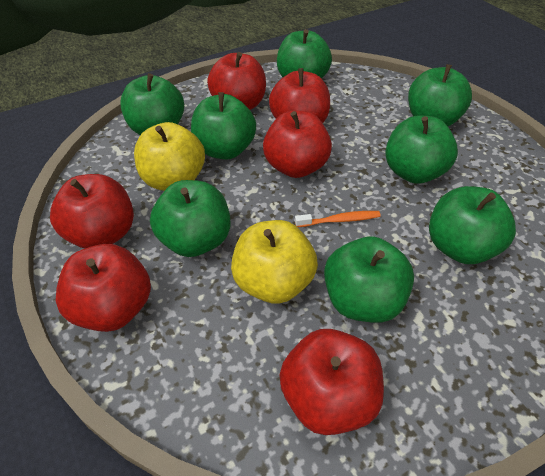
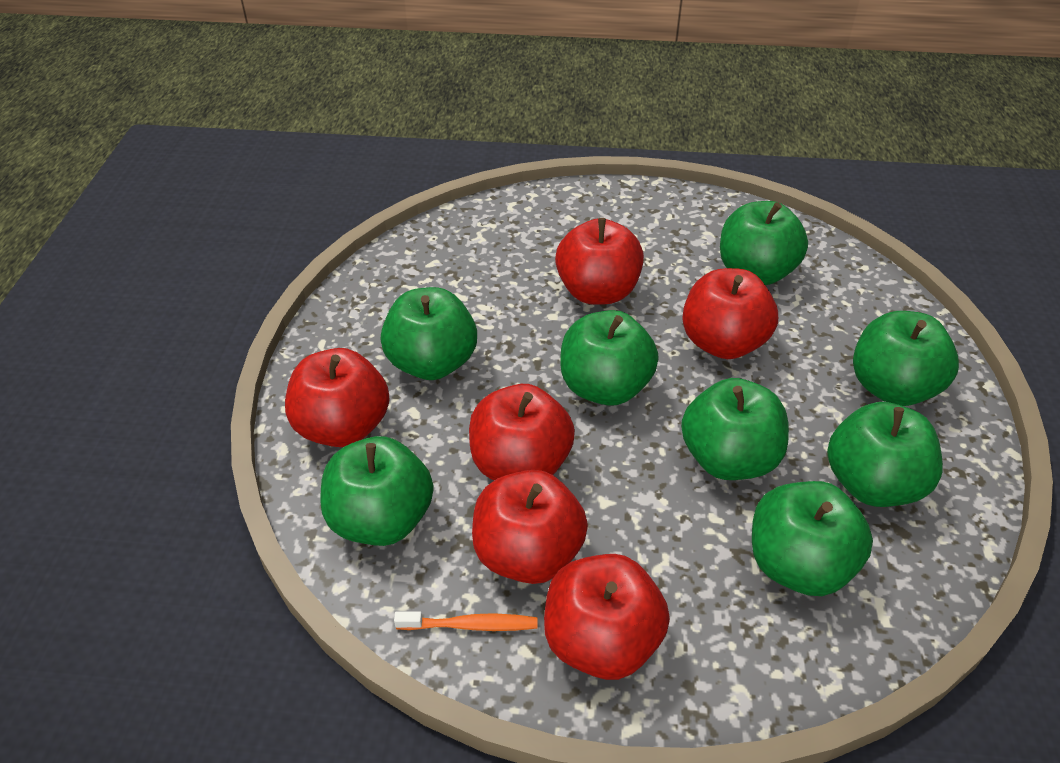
yellow apple: 2 -> 0

